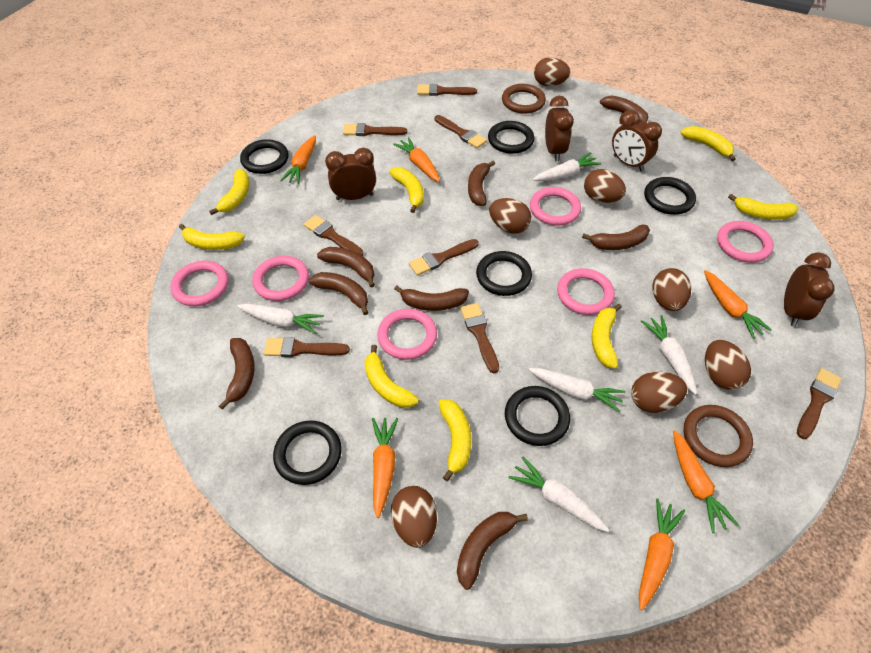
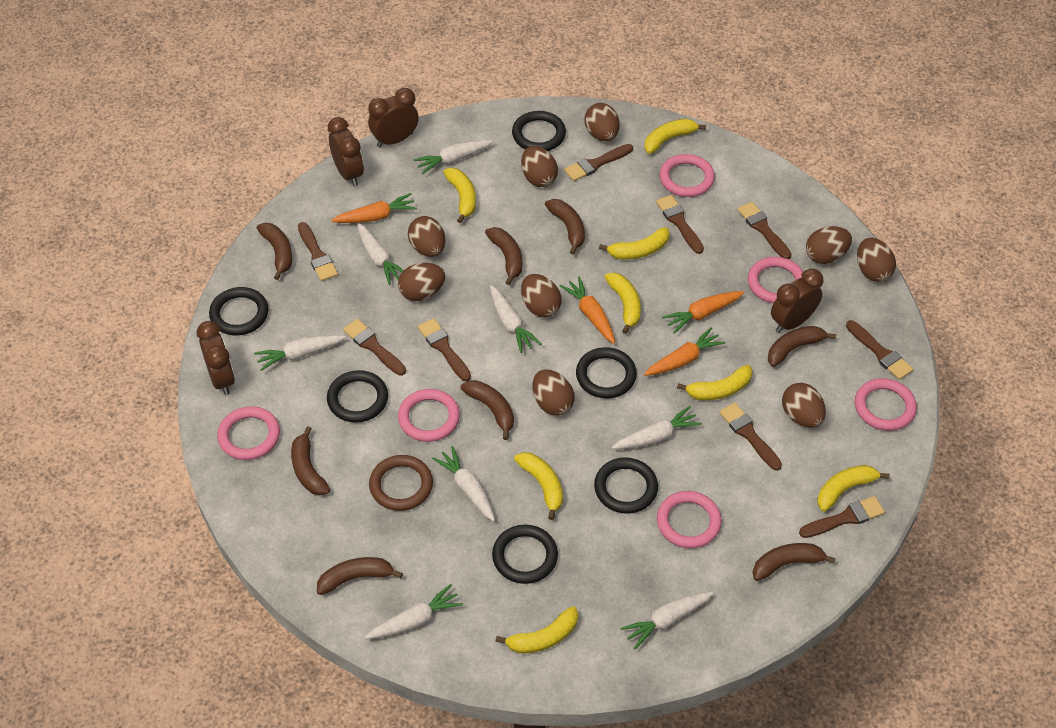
brown brush: 8 -> 9
brown egg: 7 -> 9
brown ring: 2 -> 1
orange carrot: 6 -> 4
white carrot: 5 -> 8

